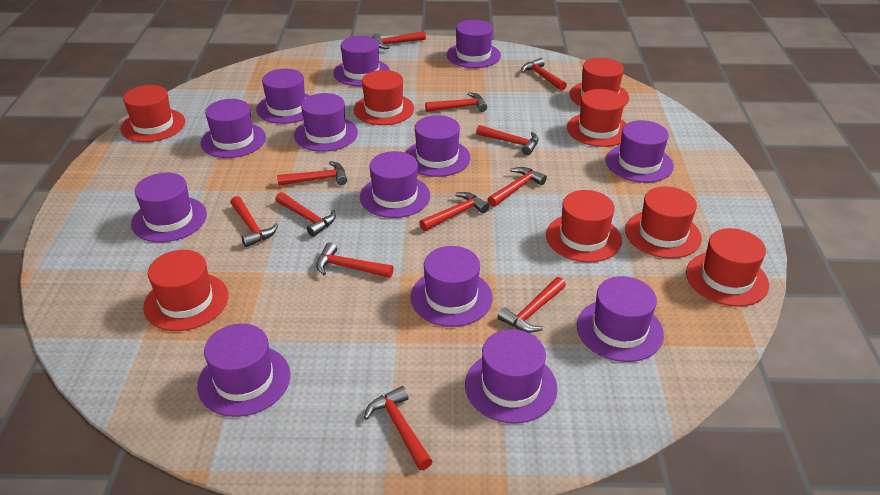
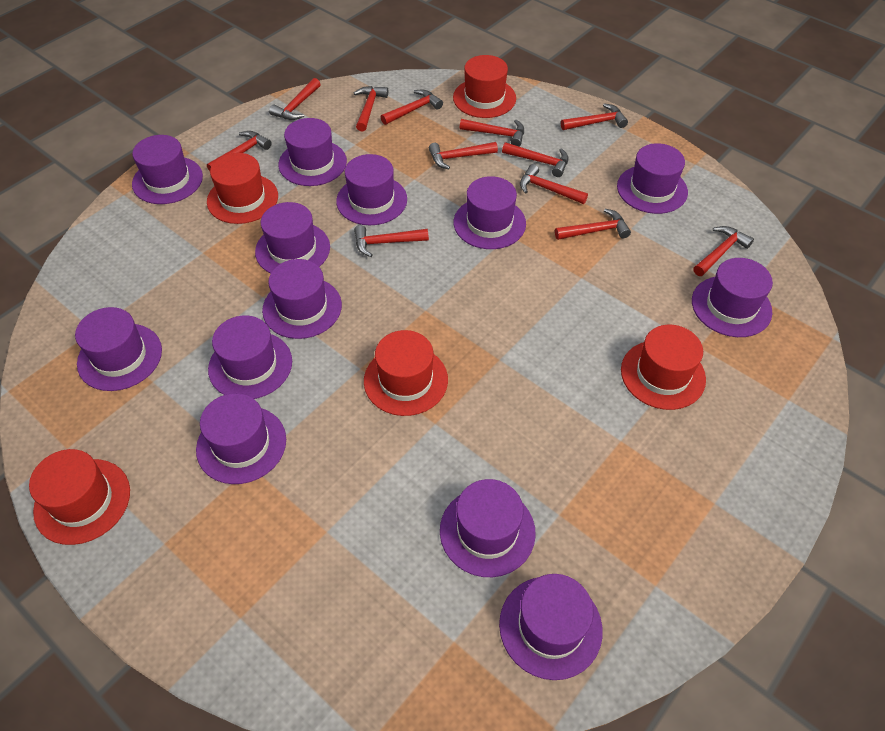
red hat: 8 -> 5

